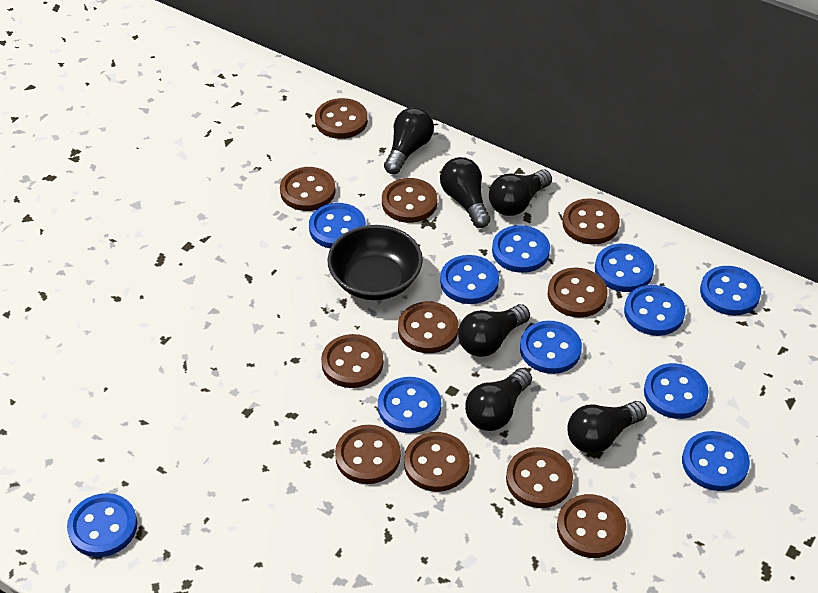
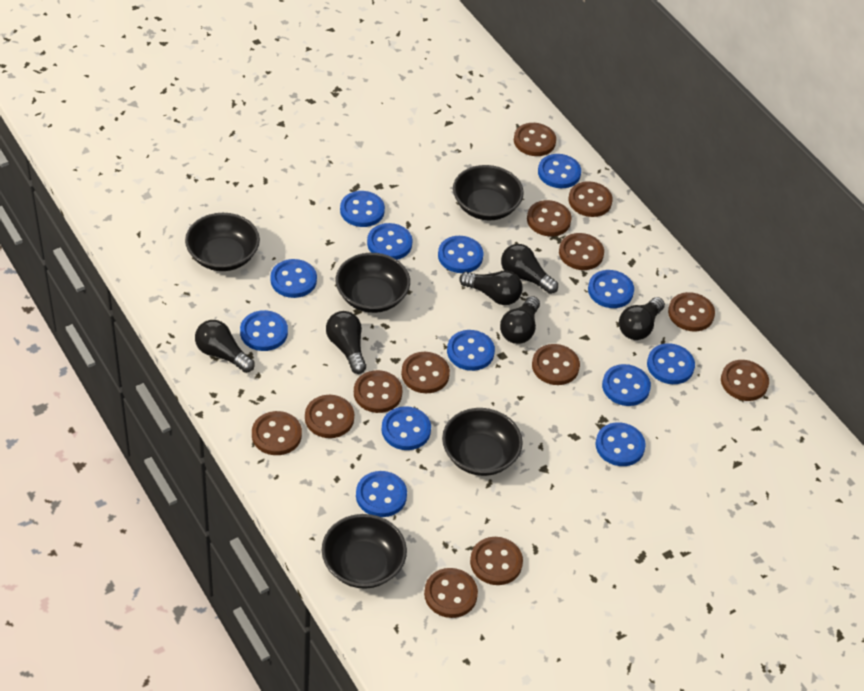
black bowl: 1 -> 5
blue button: 11 -> 13
brown button: 11 -> 13

